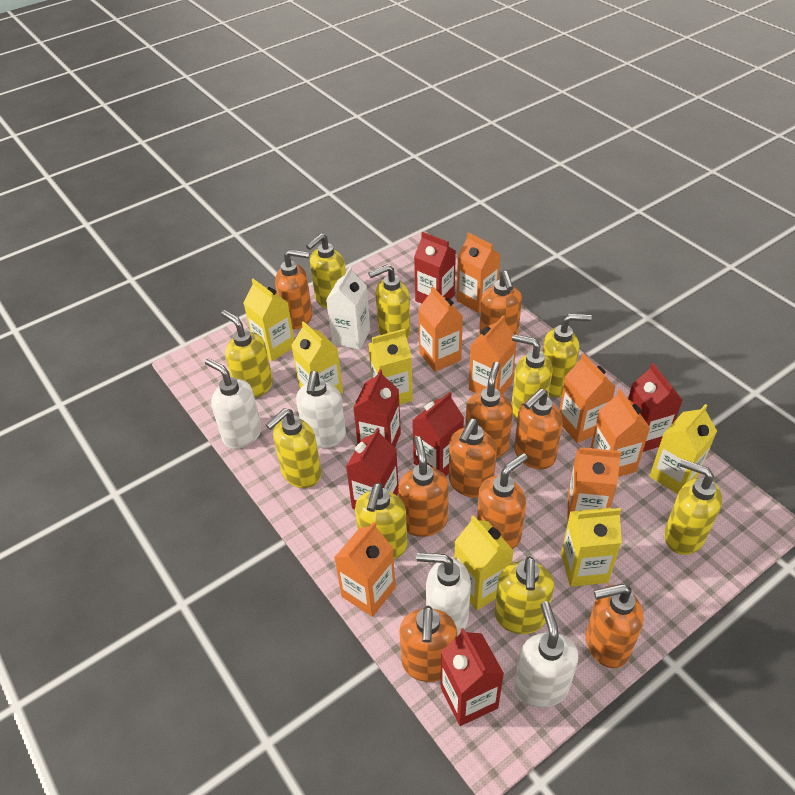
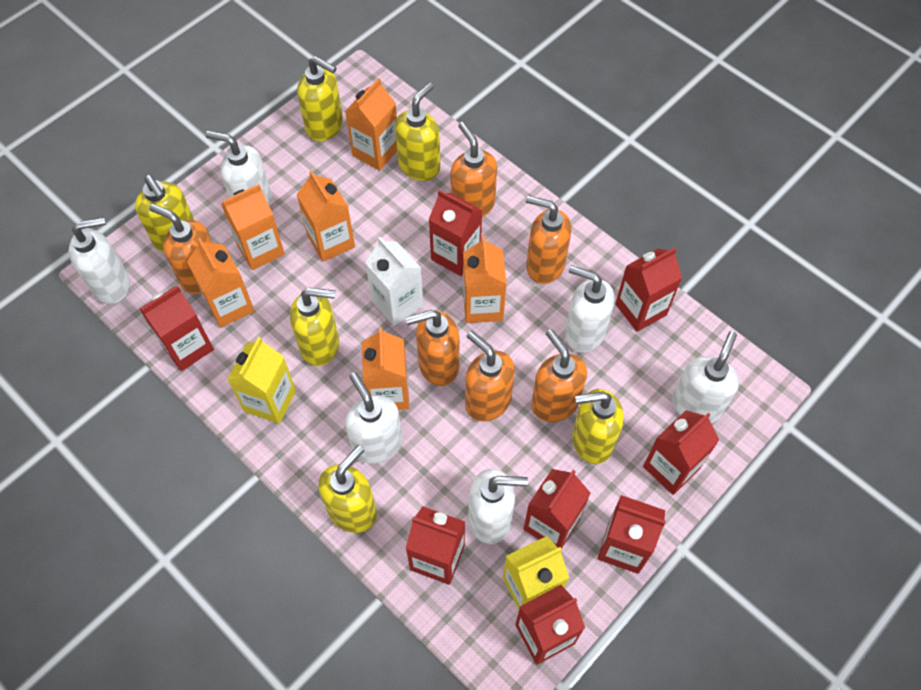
orange carton: 7 -> 6
orange soap dispenser: 9 -> 6
red carton: 6 -> 8
white soap dispenser: 4 -> 6
yellow carton: 6 -> 2
yellow soap dispenser: 9 -> 6

